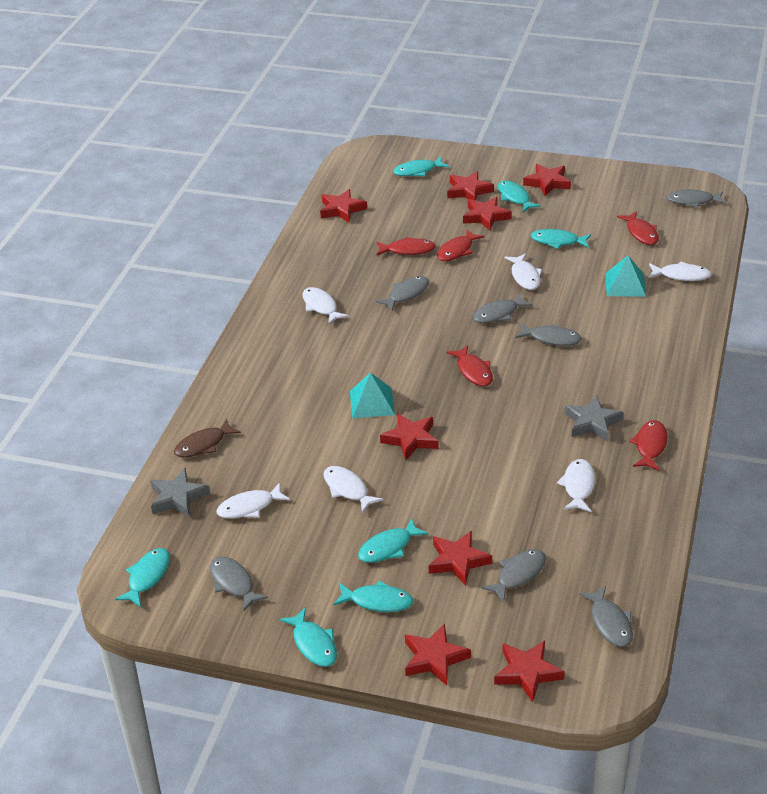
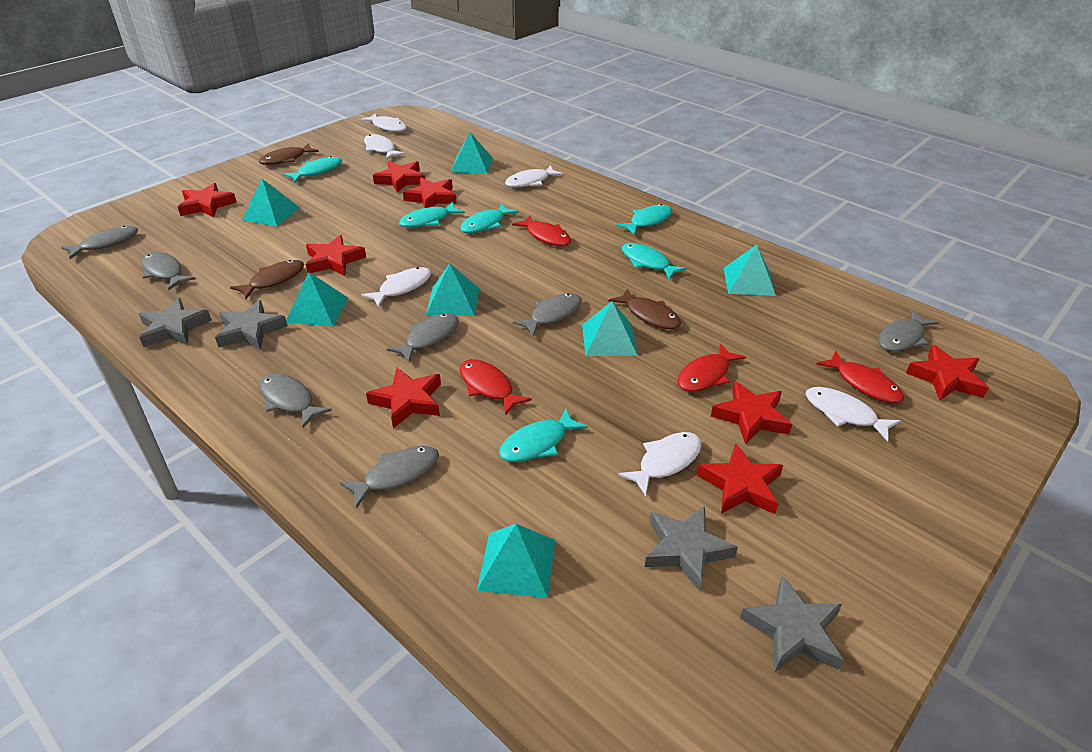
brown fish: 1 -> 3
grey star: 2 -> 4
red fish: 5 -> 4
turquoise fish: 7 -> 6
turquoise pyramid: 2 -> 7

